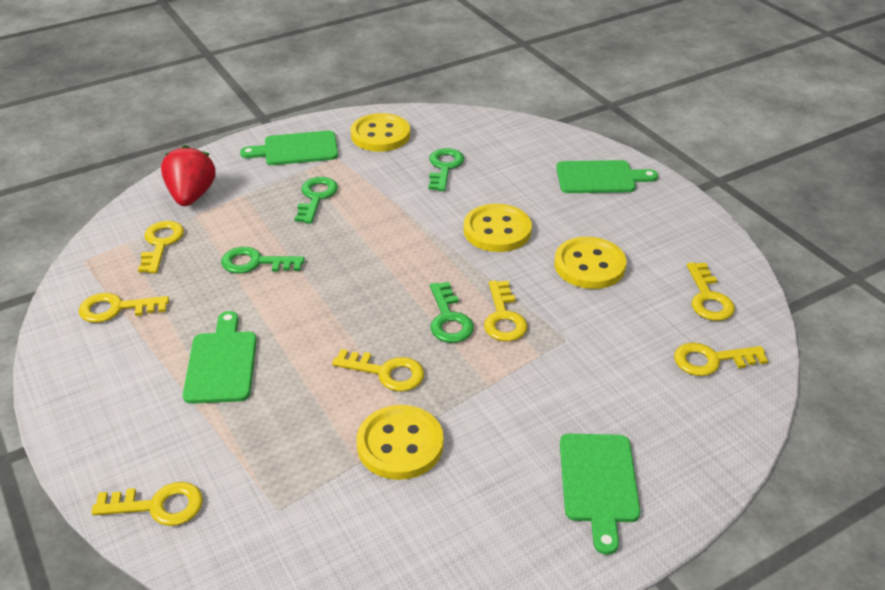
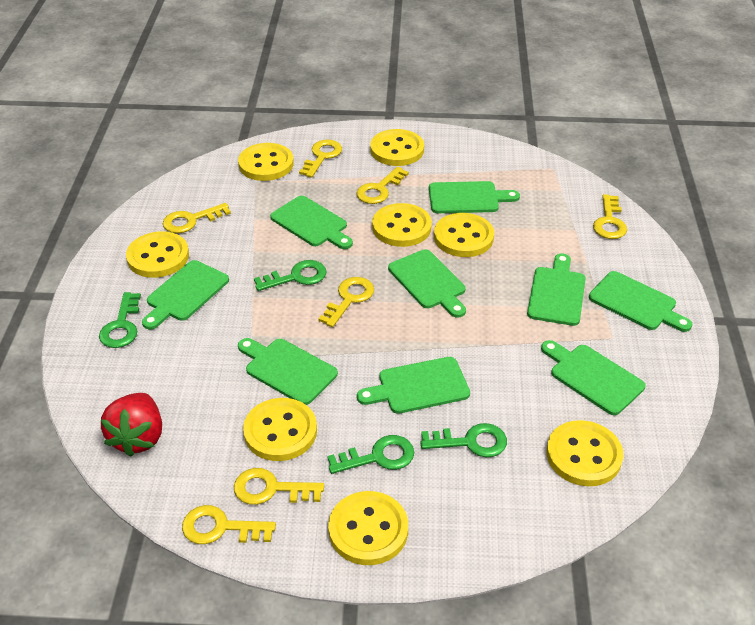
green cutting board: 4 -> 9
yellow button: 4 -> 8

